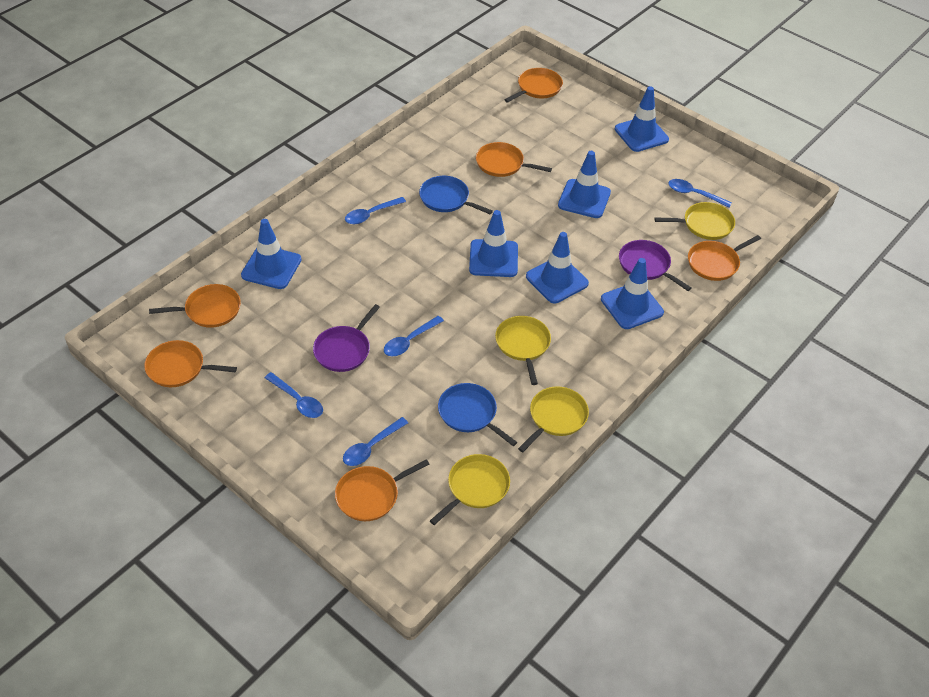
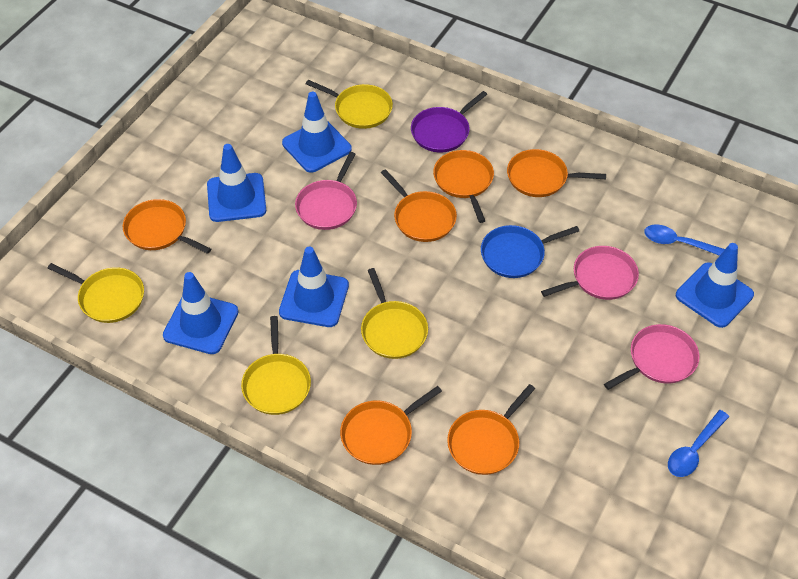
blue pan: 2 -> 1
blue spoon: 5 -> 2
blue traffic cone: 6 -> 5
pink pan: 0 -> 3
purple pan: 2 -> 1

